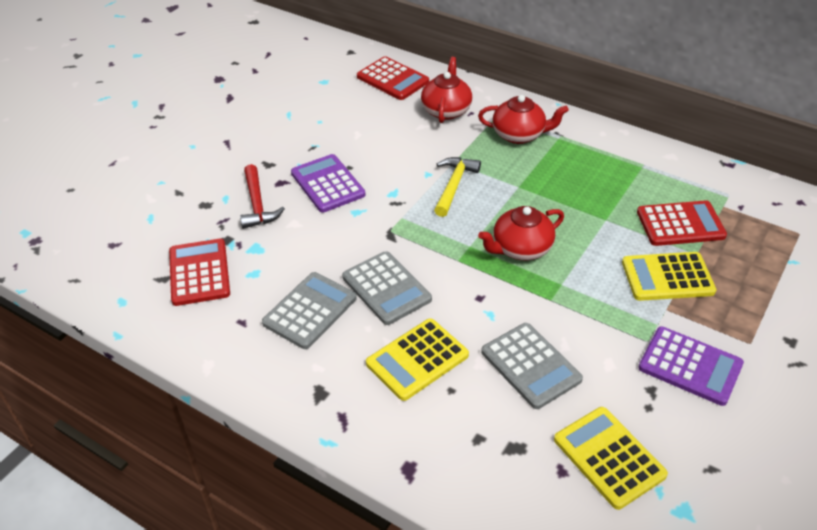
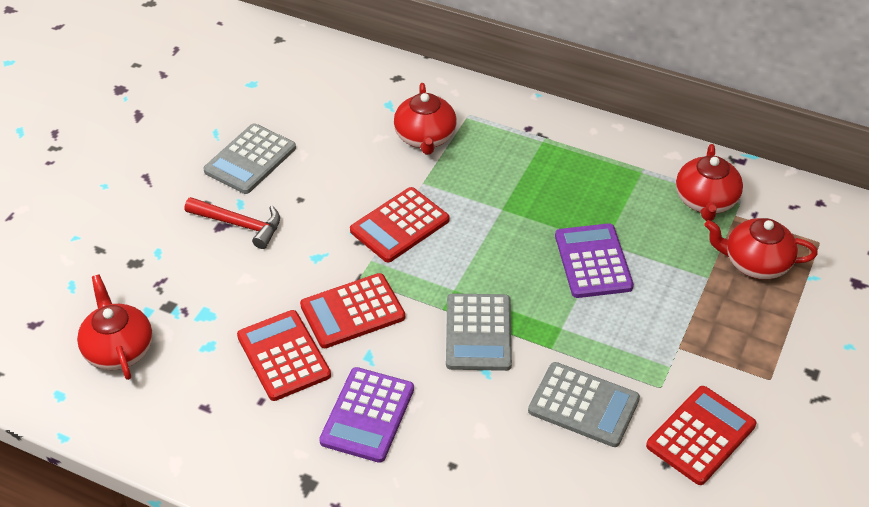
red calculator: 3 -> 4
red teapot: 3 -> 4
yellow calculator: 3 -> 0
yellow hammer: 1 -> 0

